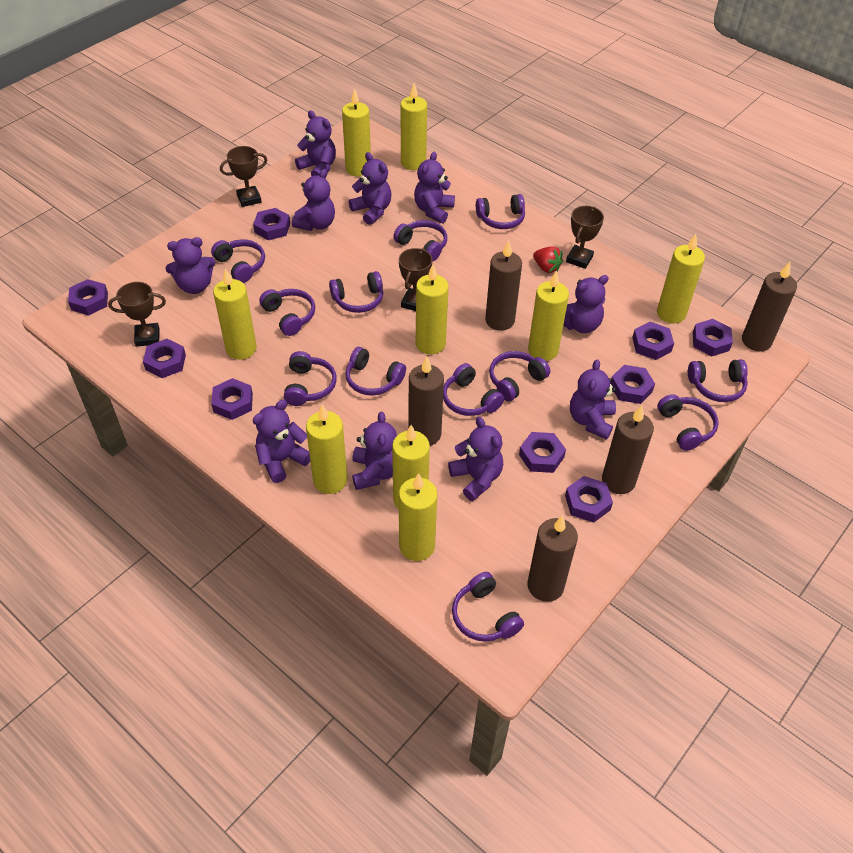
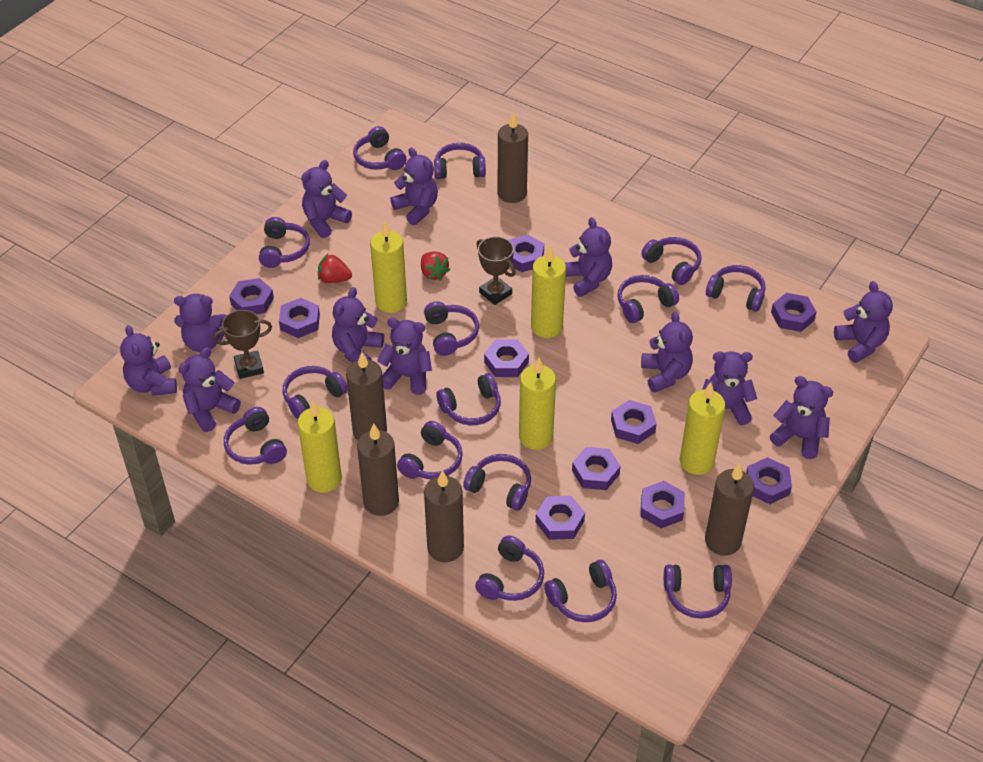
brown trophy: 4 -> 2
purple headphones: 12 -> 15
purple nut: 9 -> 10
purple teddy bear: 10 -> 12
red strawberry: 1 -> 2
yellow candle: 9 -> 5

